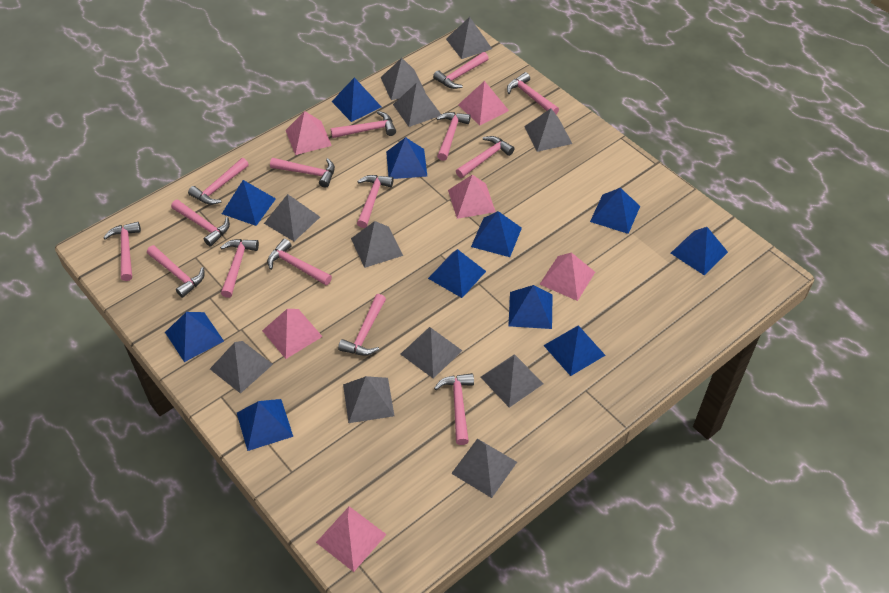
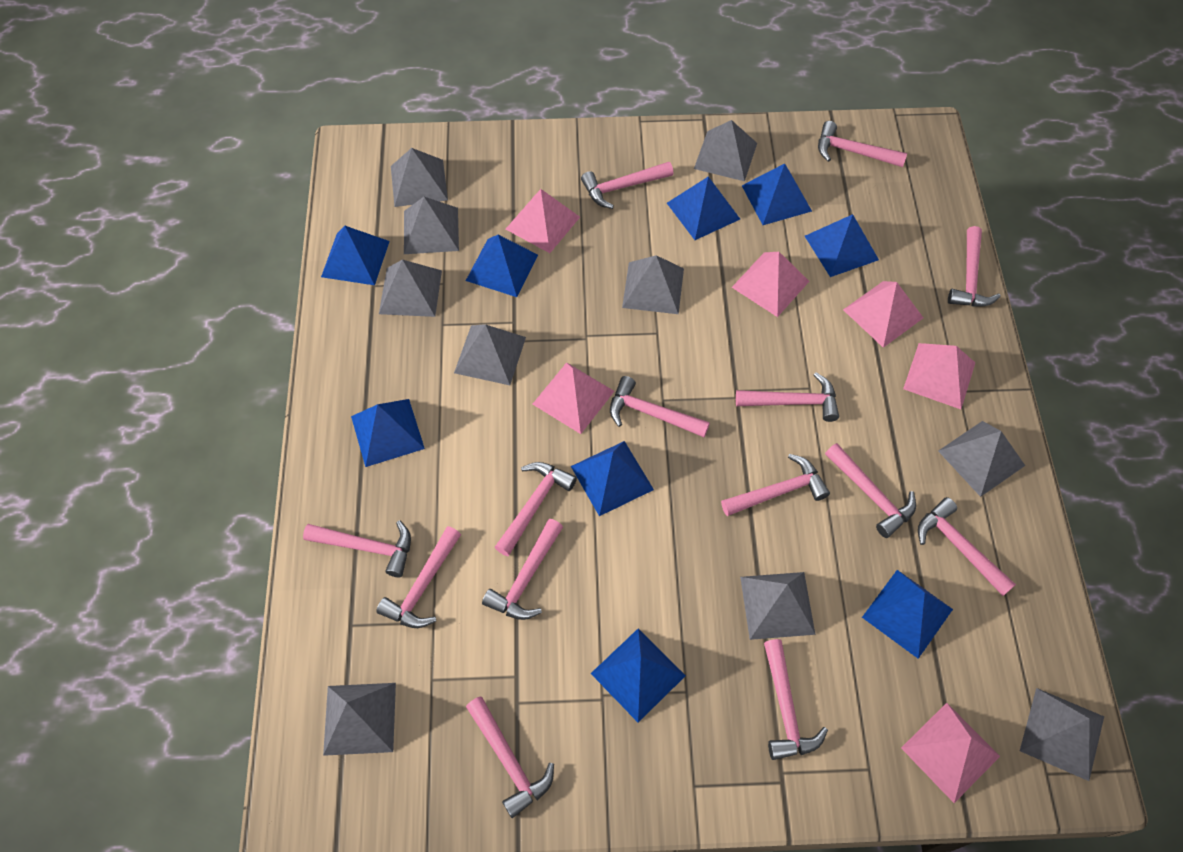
blue pyramid: 11 -> 9
grey pyramid: 11 -> 10
pink hammer: 15 -> 14

